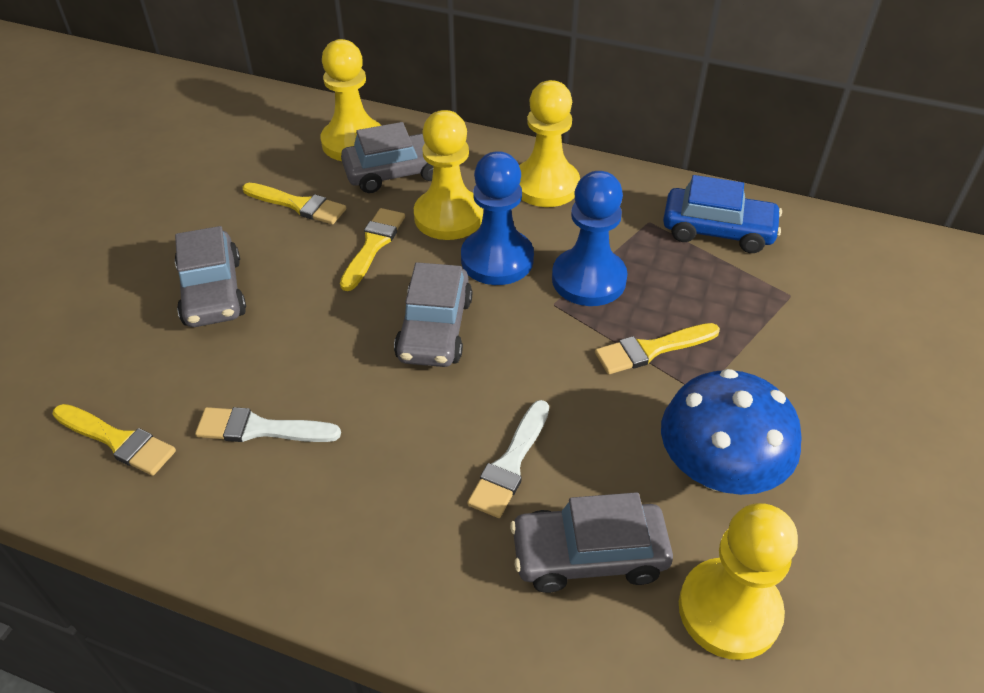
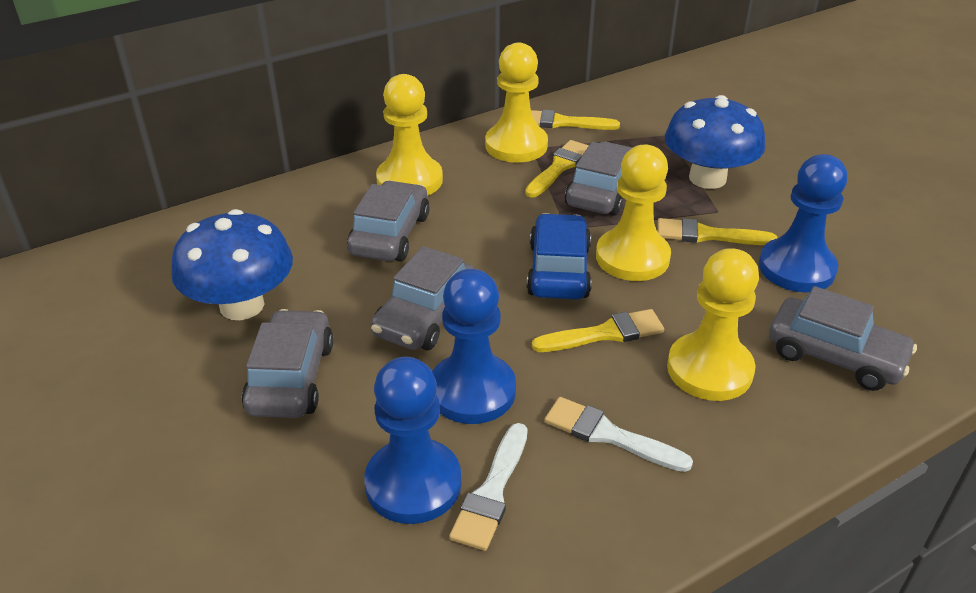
blue mushroom: 1 -> 2
blue pawn: 2 -> 3
grey car: 4 -> 5

